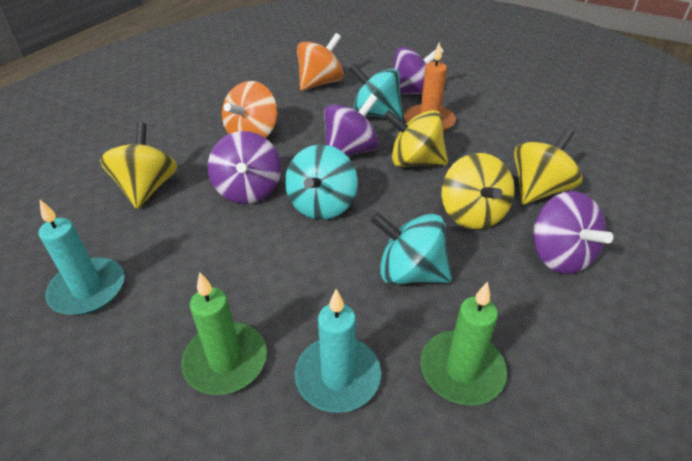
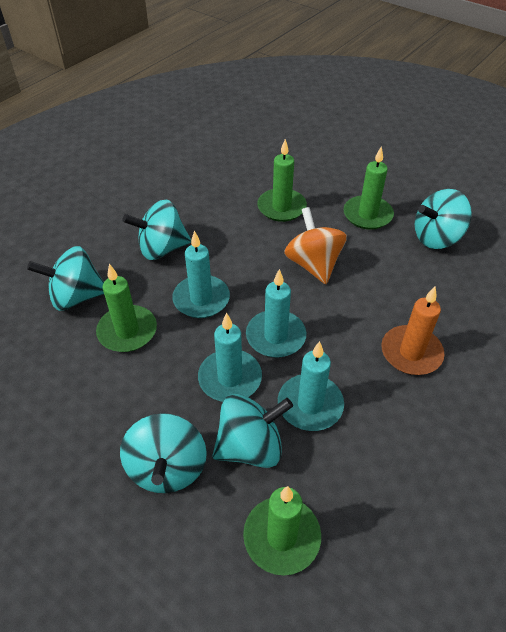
green candle: 2 -> 4
orange spinning top: 2 -> 1
purple spinning top: 4 -> 0
turquoise candle: 2 -> 4
turquoise spinning top: 3 -> 5
yellow spinning top: 4 -> 0

